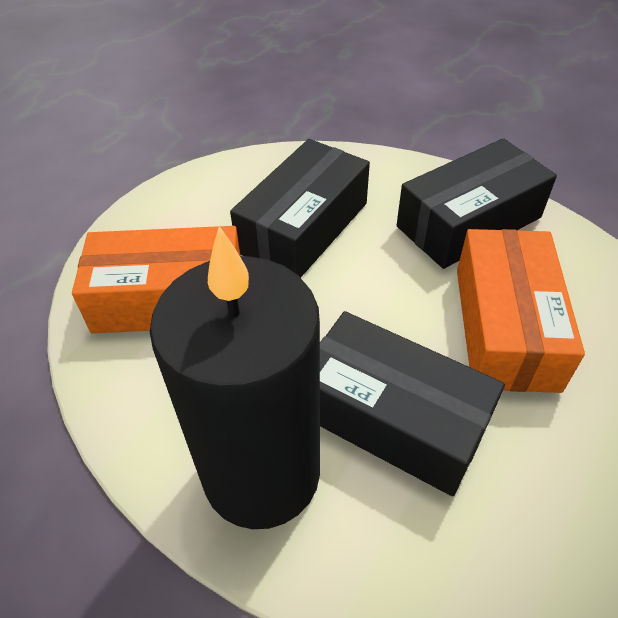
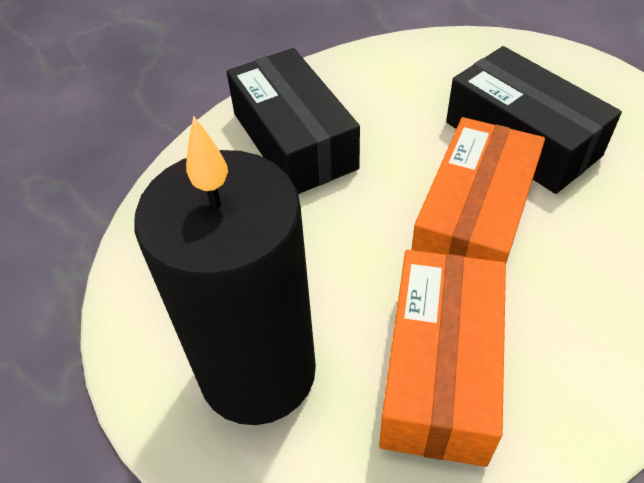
black box: 3 -> 2

